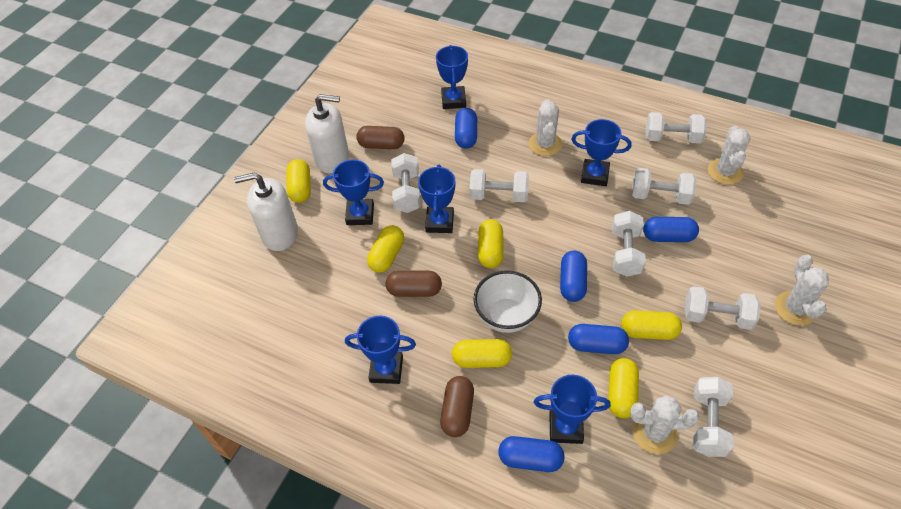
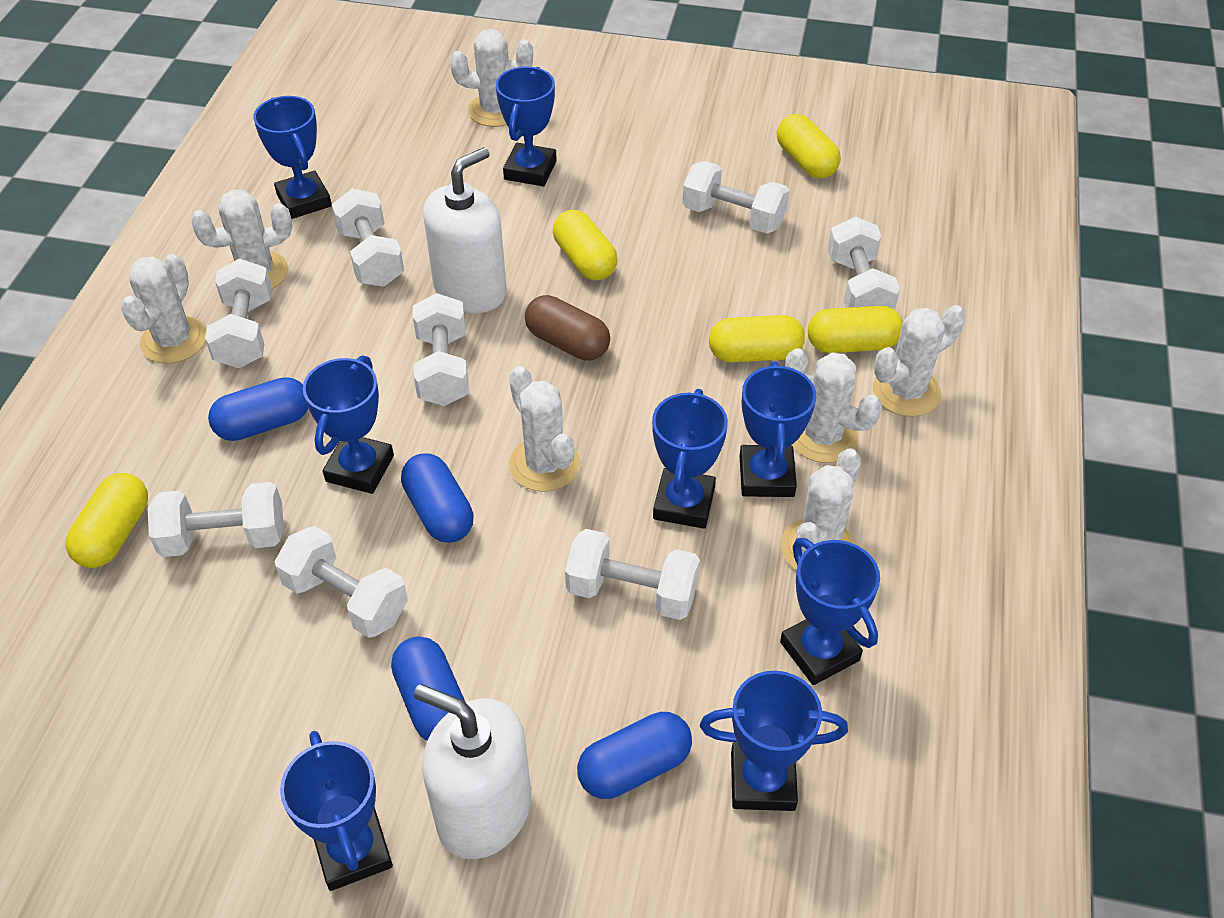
blue capsule: 5 -> 4
blue trophy: 6 -> 8
brown capsule: 3 -> 1
white bowl: 1 -> 0
white cactus: 4 -> 7
white dumbbell: 7 -> 8
yellow capsule: 6 -> 5

